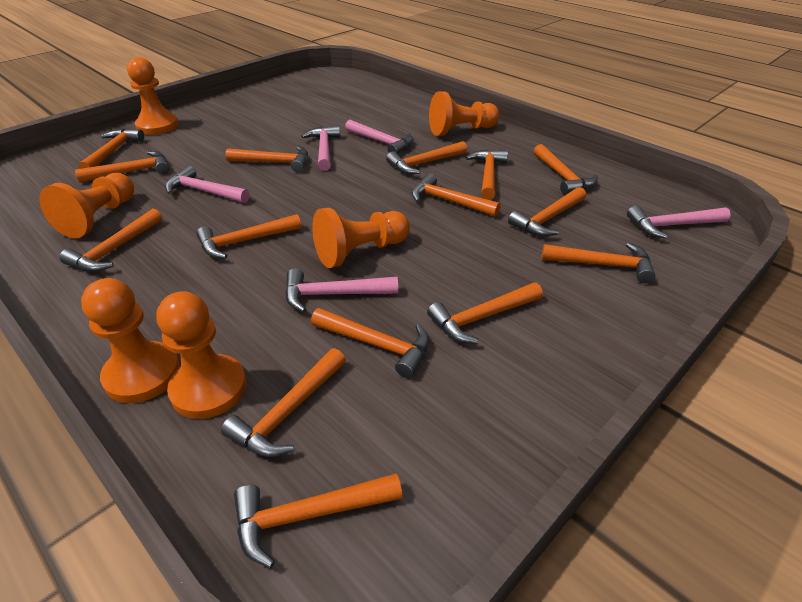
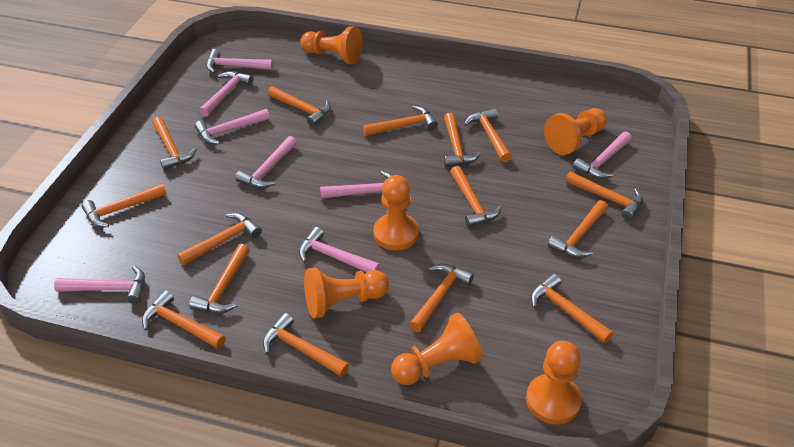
pink hammer: 5 -> 8

